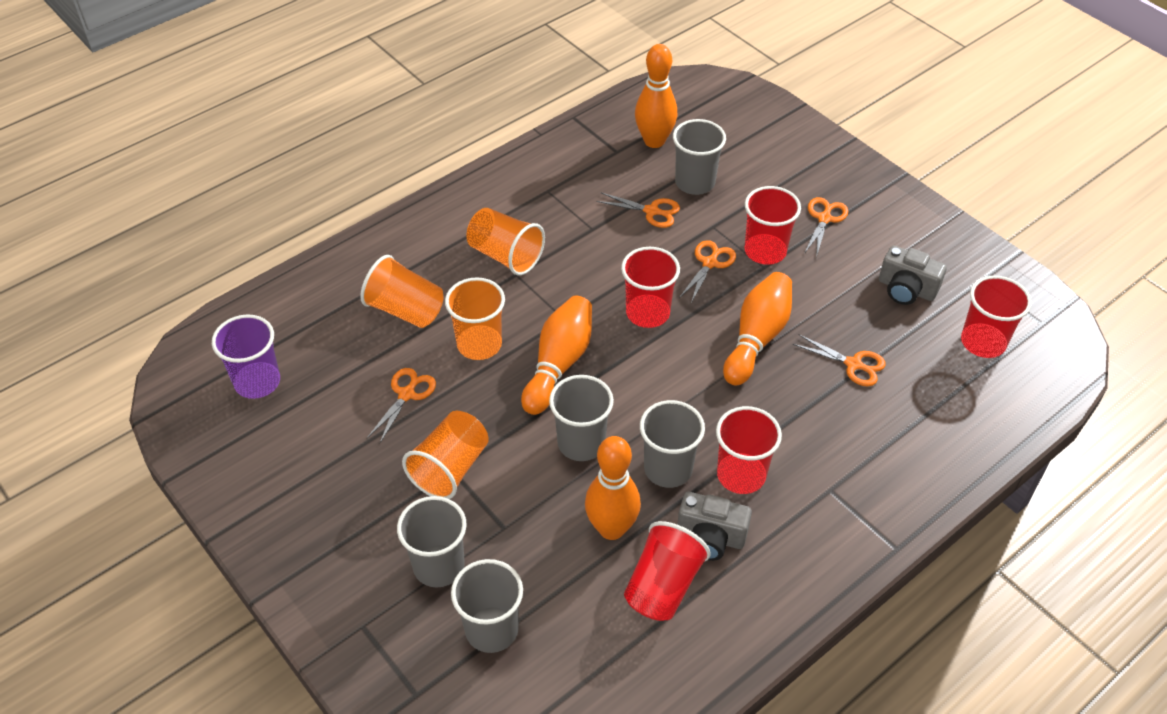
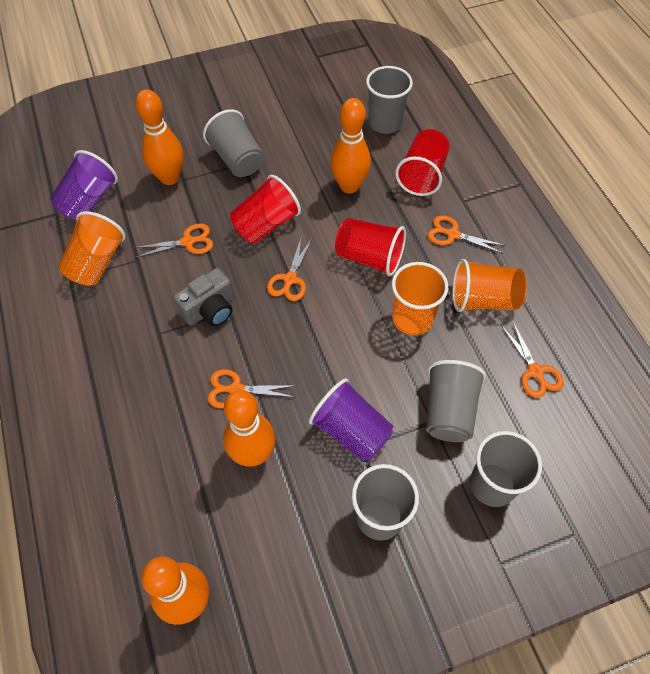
grey camera: 2 -> 1
orange cup: 4 -> 3
purple cup: 1 -> 2
red cup: 5 -> 3

